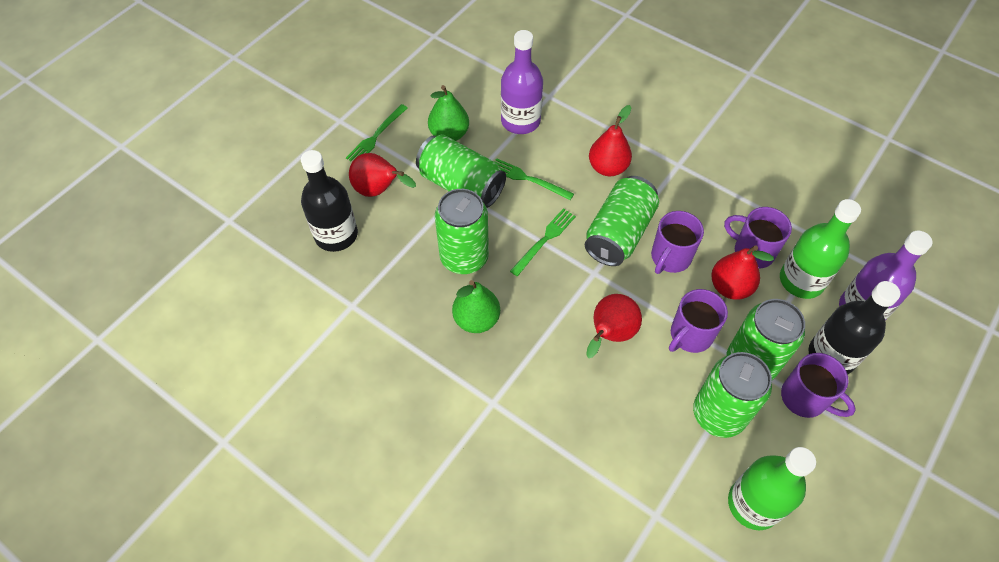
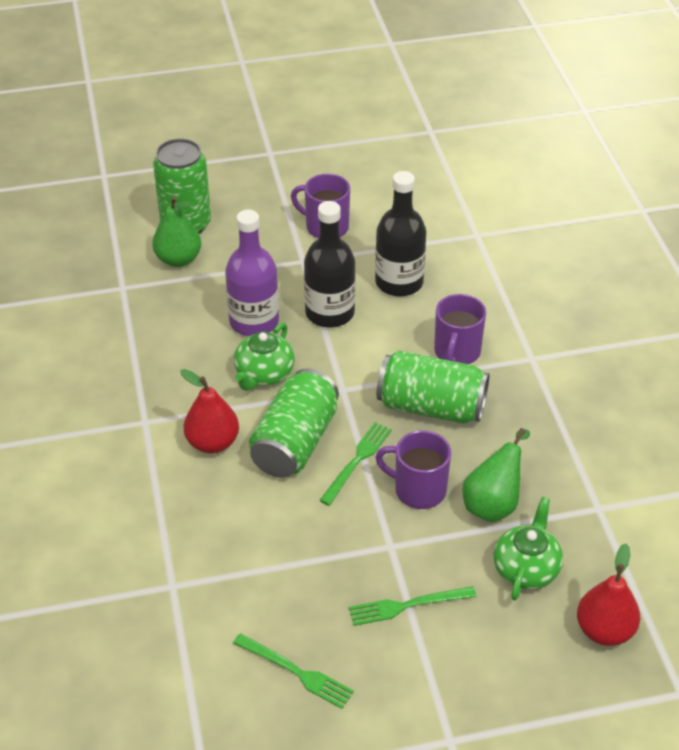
green bottle: 2 -> 0
green can: 5 -> 3
green teapot: 0 -> 2
purple bottle: 2 -> 1
purple mug: 4 -> 3
red pear: 4 -> 2

